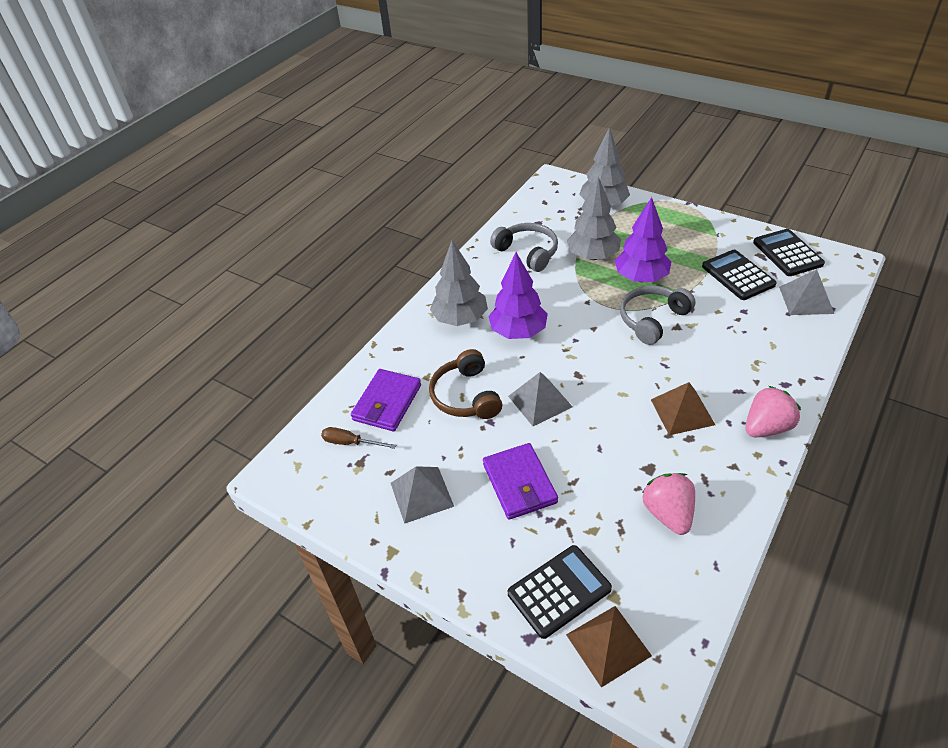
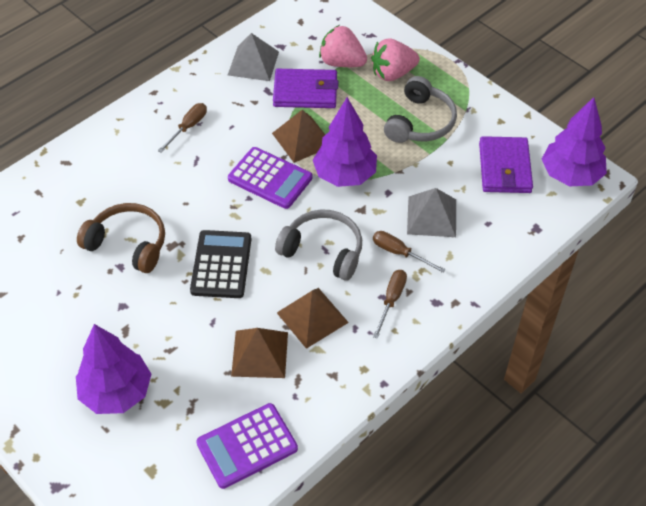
black calculator: 3 -> 1
brown pyramid: 2 -> 3
brown screwdriver: 1 -> 3
grey pyramid: 3 -> 2
grey tree: 3 -> 0
purple calculator: 0 -> 2
purple tree: 2 -> 3

